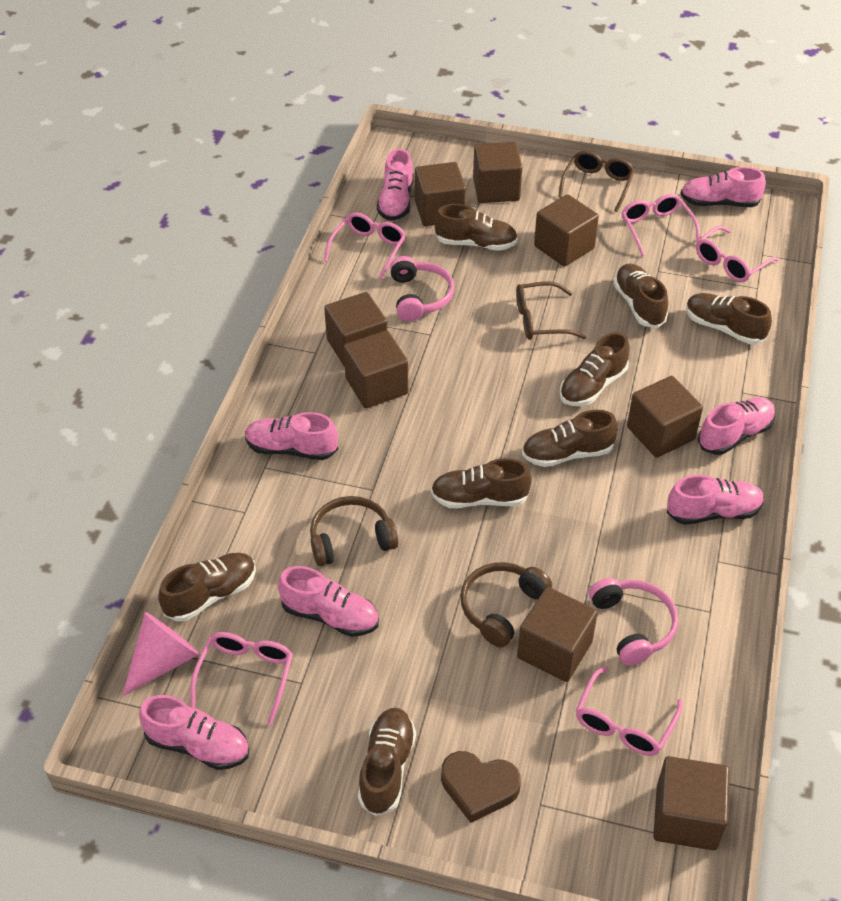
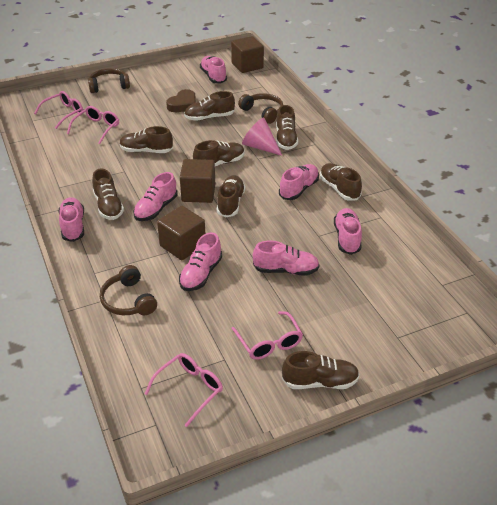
brown cube: 8 -> 3
brown glasses: 2 -> 0
brown headphones: 2 -> 3
pink glasses: 5 -> 4
pink headphones: 2 -> 0

